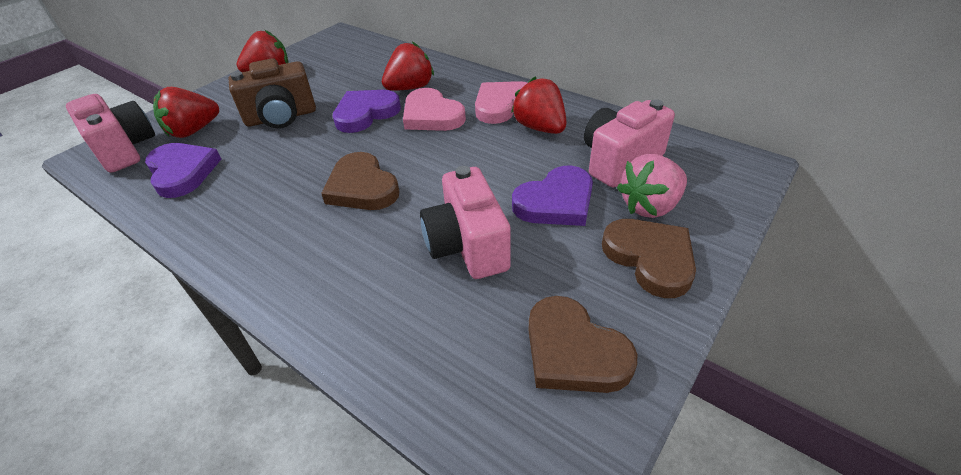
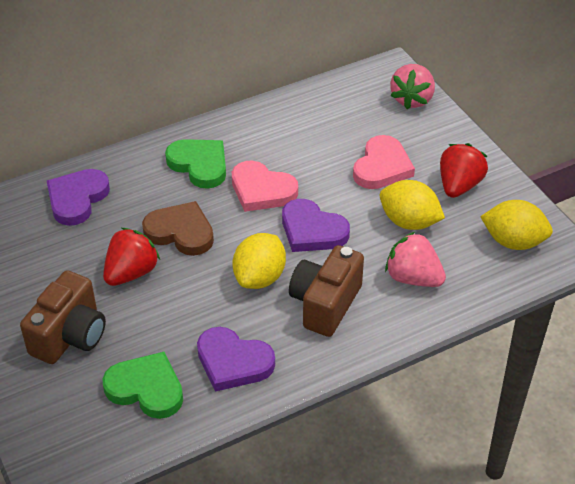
brown camera: 1 -> 2
brown heart: 3 -> 1
green heart: 0 -> 2
pink camera: 3 -> 0
pink strawberry: 1 -> 2
red strawberry: 4 -> 2
yellow lemon: 0 -> 3

